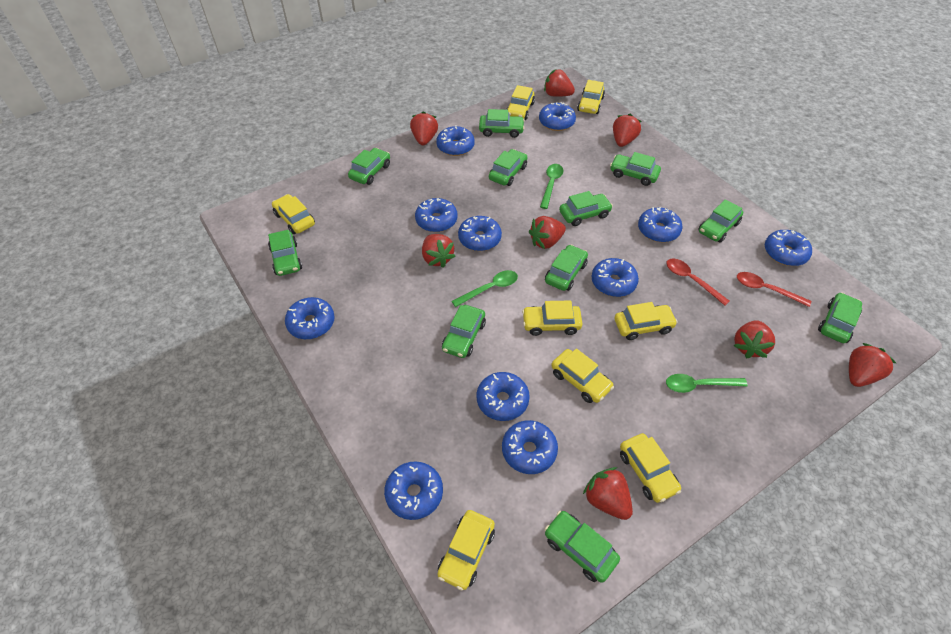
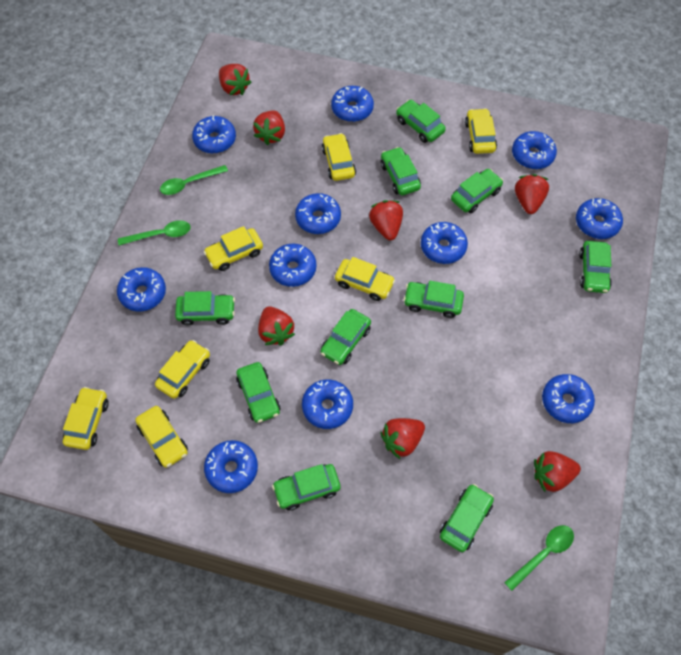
green car: 11 -> 10
red spoon: 2 -> 0
red strawberry: 8 -> 7
yellow car: 8 -> 7

